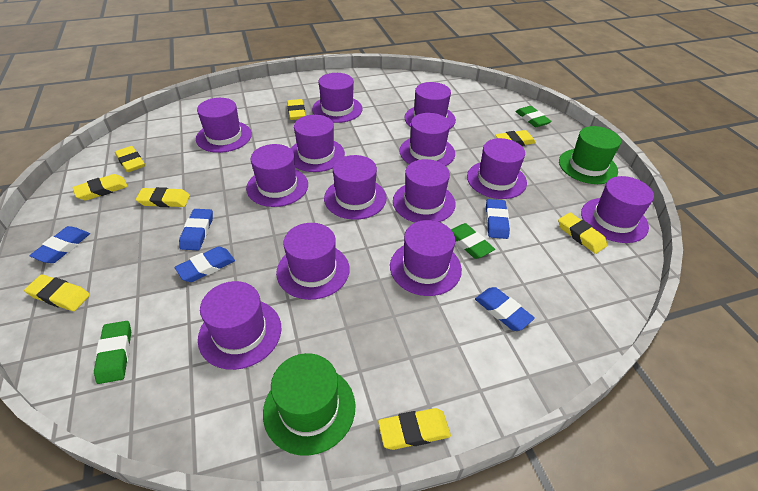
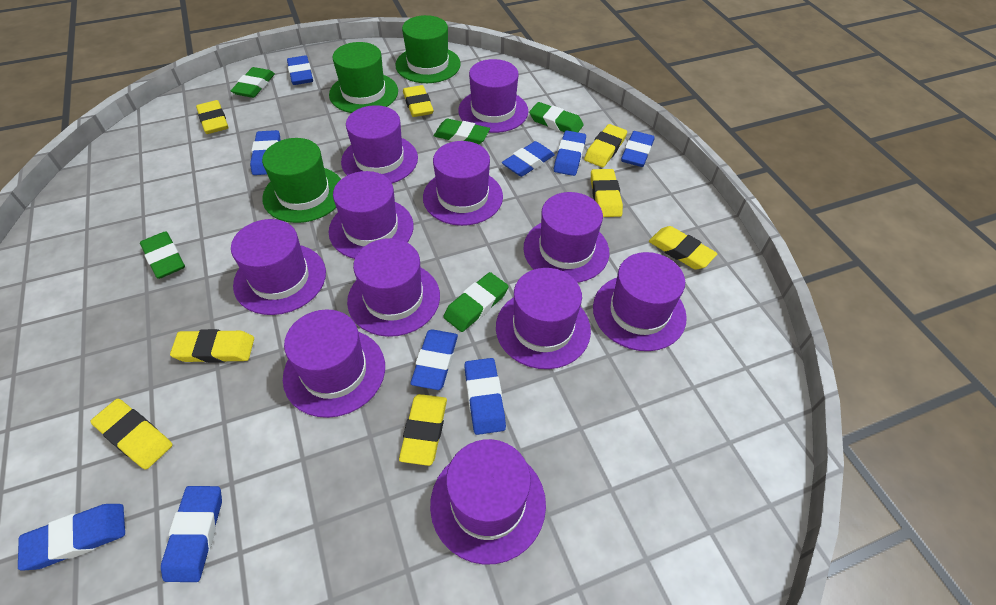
blue eraser: 5 -> 9
green eraser: 3 -> 5
green hat: 2 -> 3
purple hat: 13 -> 11

